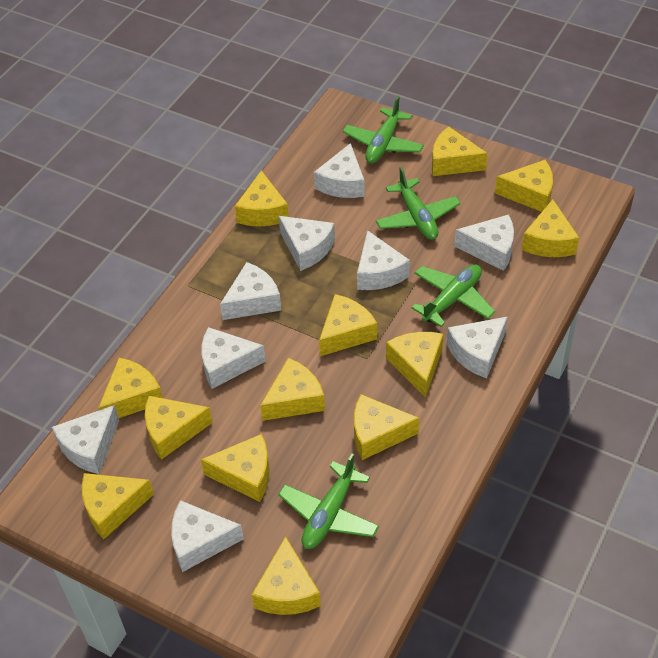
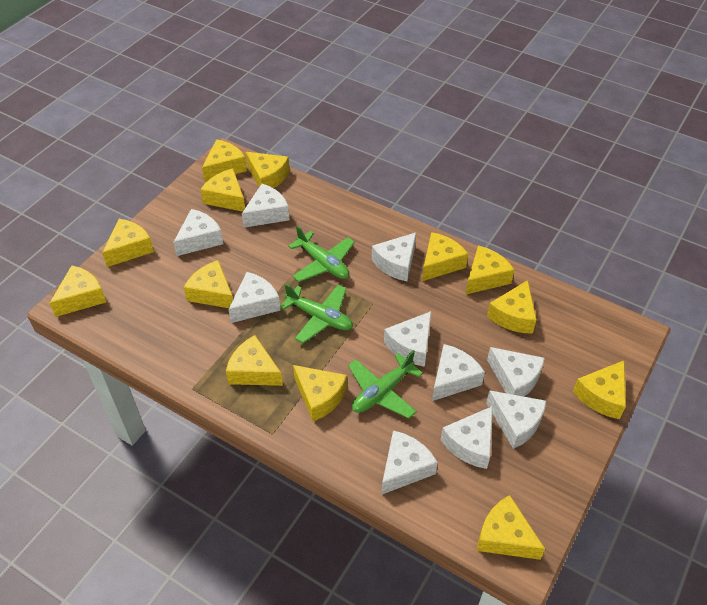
green plane: 4 -> 3
white cheese: 9 -> 10

